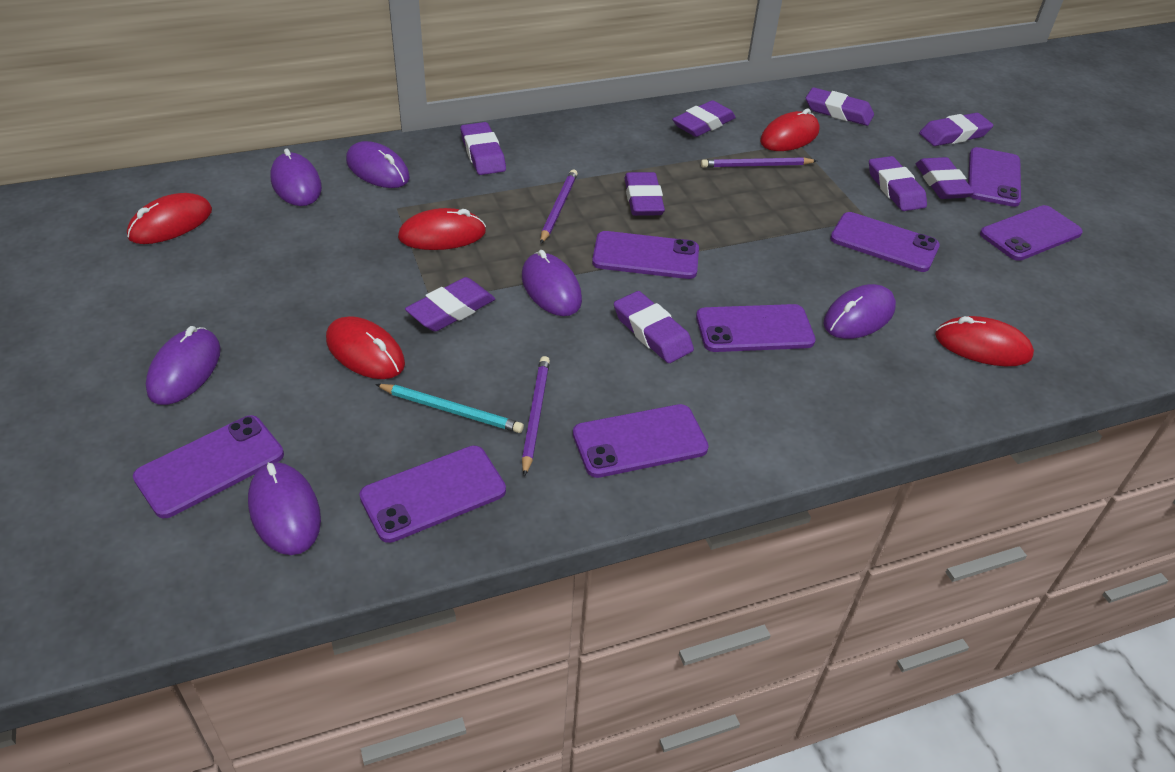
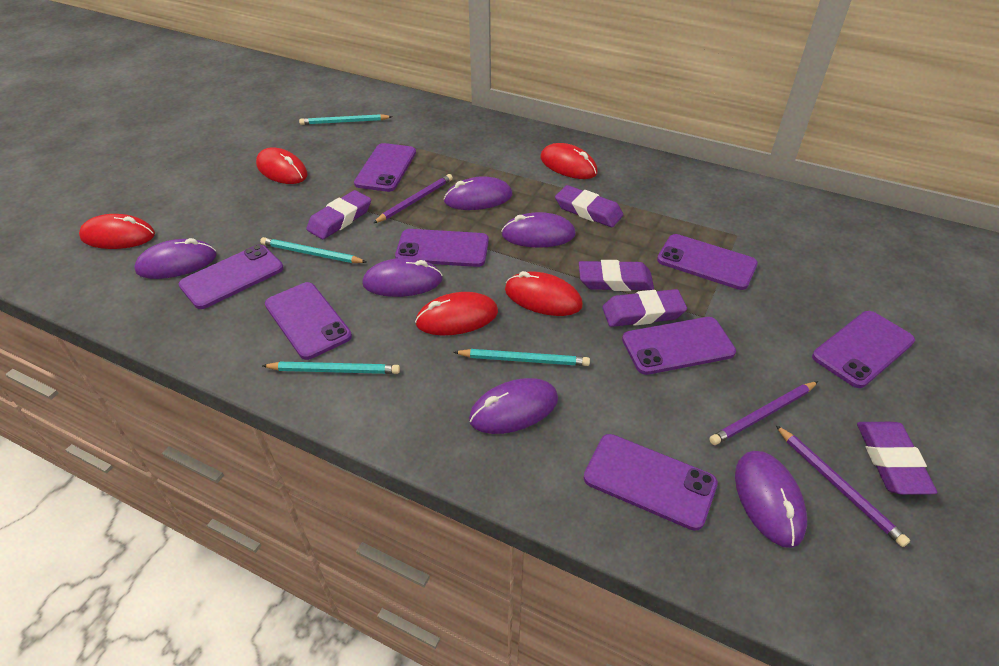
purple eraser: 9 -> 5
turquoise pencil: 1 -> 4

